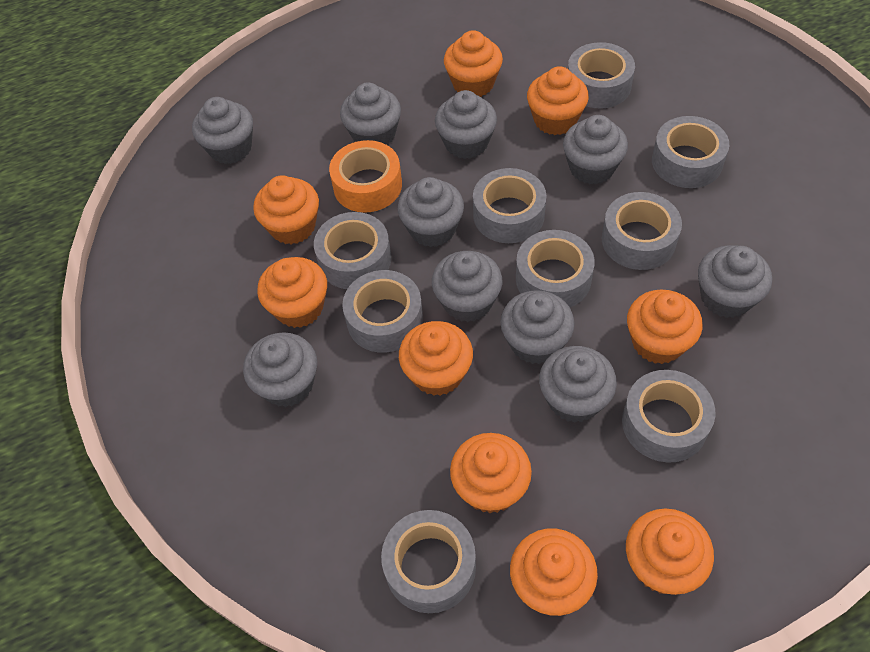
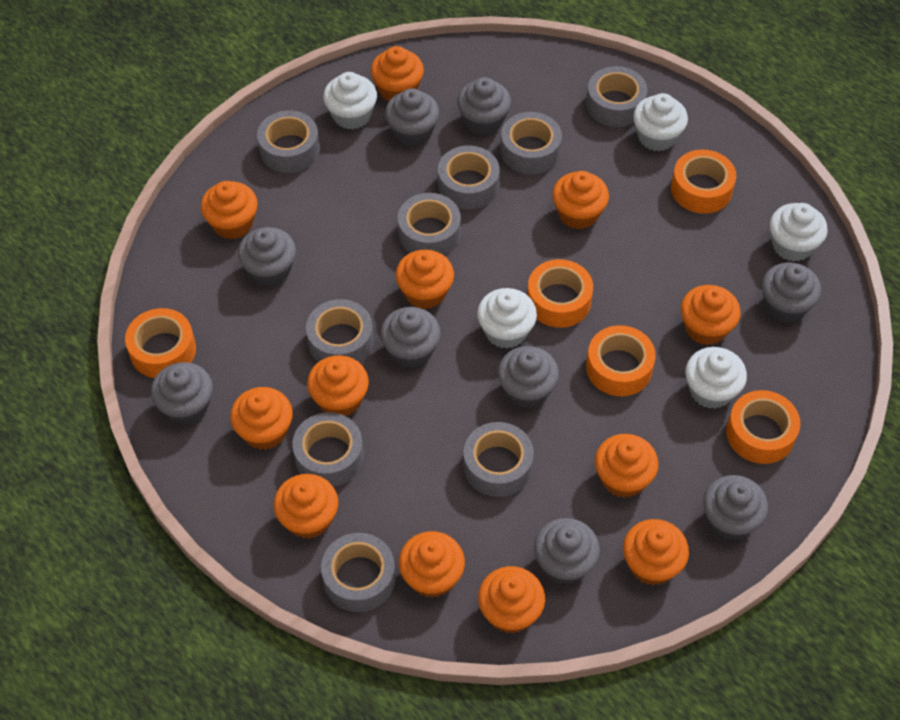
grey cupcake: 10 -> 9
orange cupcake: 9 -> 12
orange tape: 1 -> 5
white cupcake: 0 -> 5

